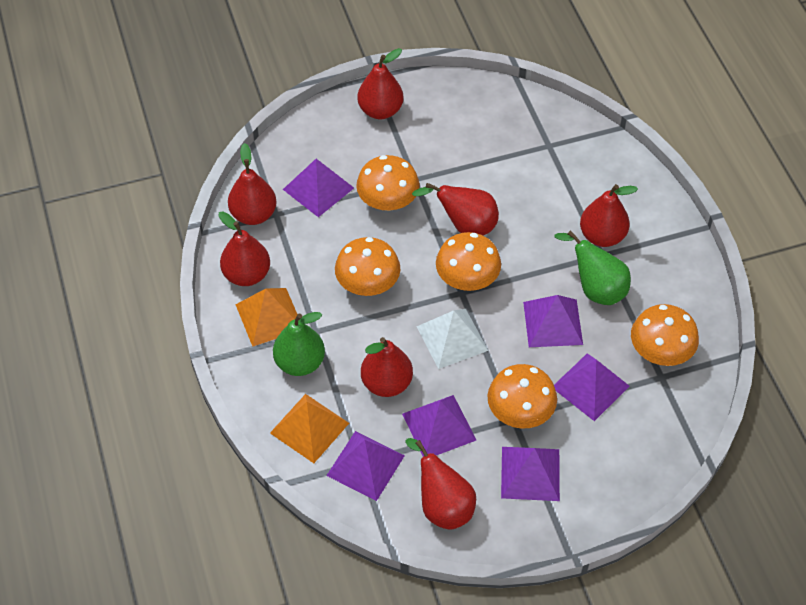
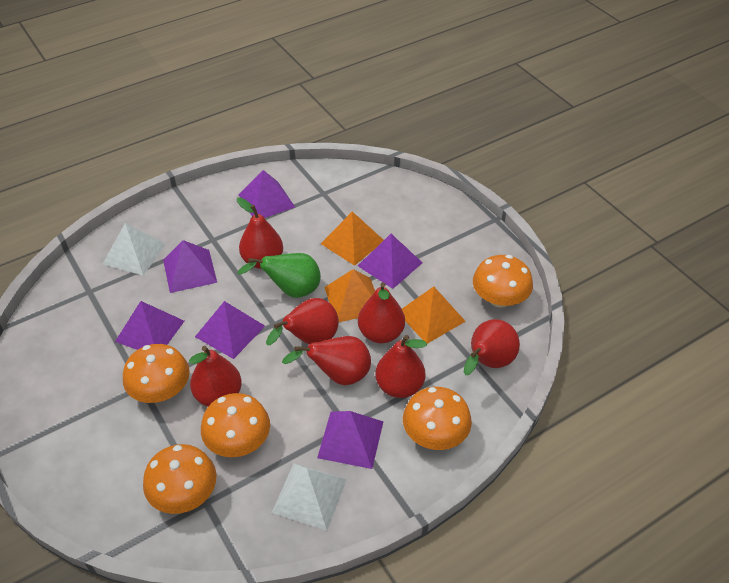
green pear: 2 -> 1
orange pyramid: 2 -> 3
white pyramid: 1 -> 2

